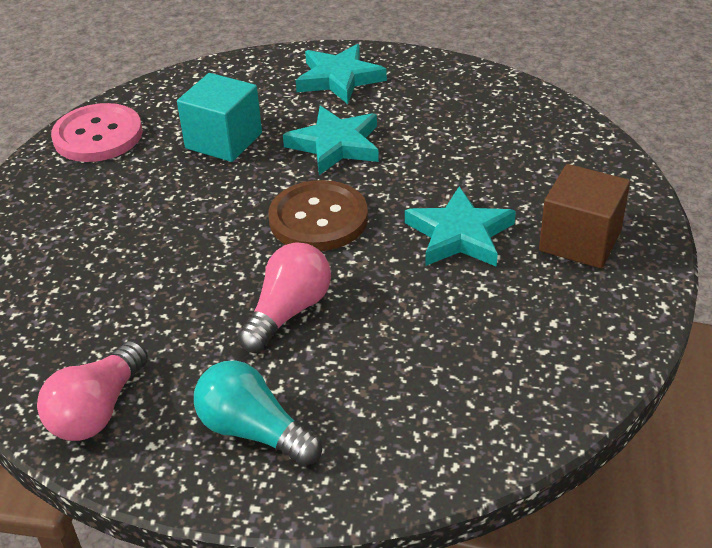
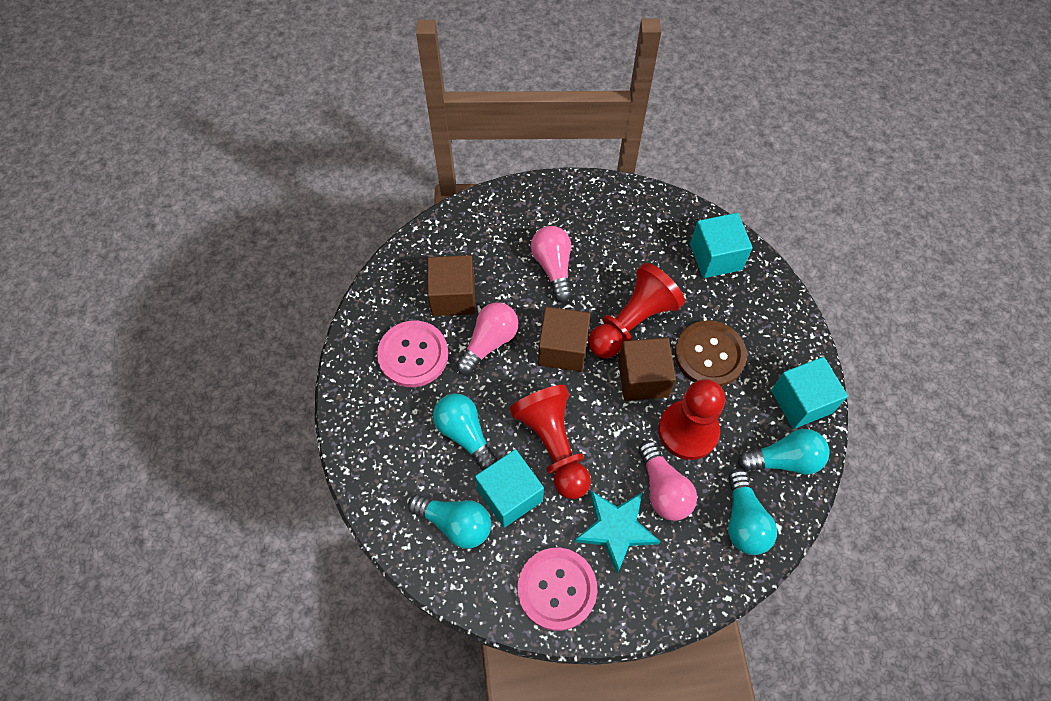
brown cube: 1 -> 3
pink button: 1 -> 2
pink light bulb: 2 -> 3
red pawn: 0 -> 3
turquoise cube: 1 -> 3
turquoise light bulb: 1 -> 4
turquoise star: 3 -> 1

